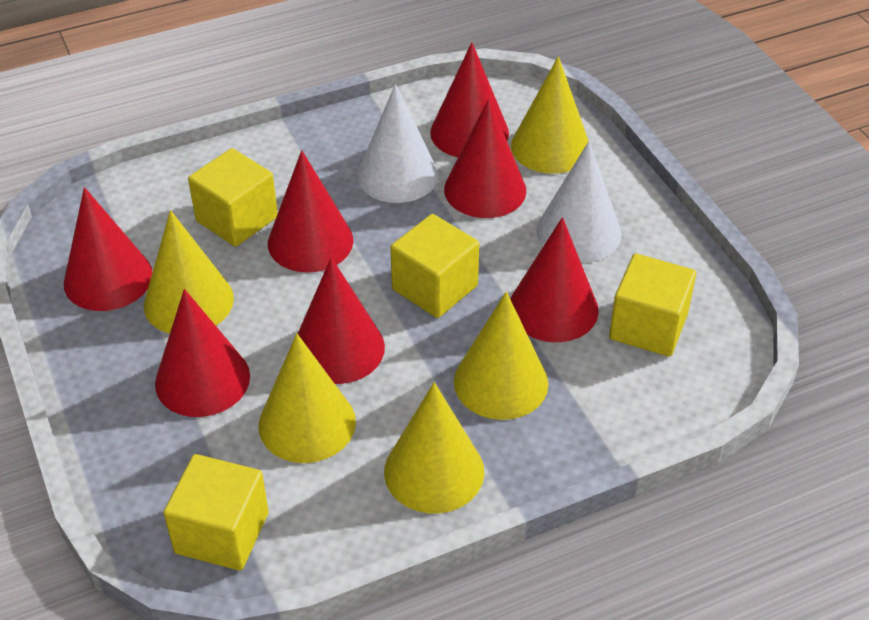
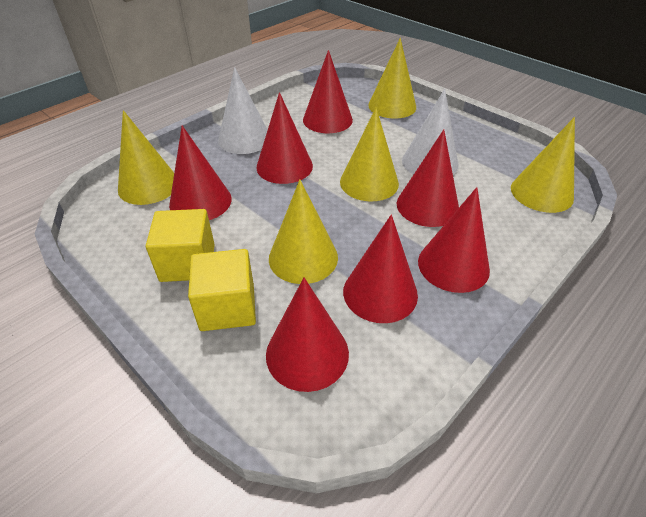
yellow cube: 4 -> 2

